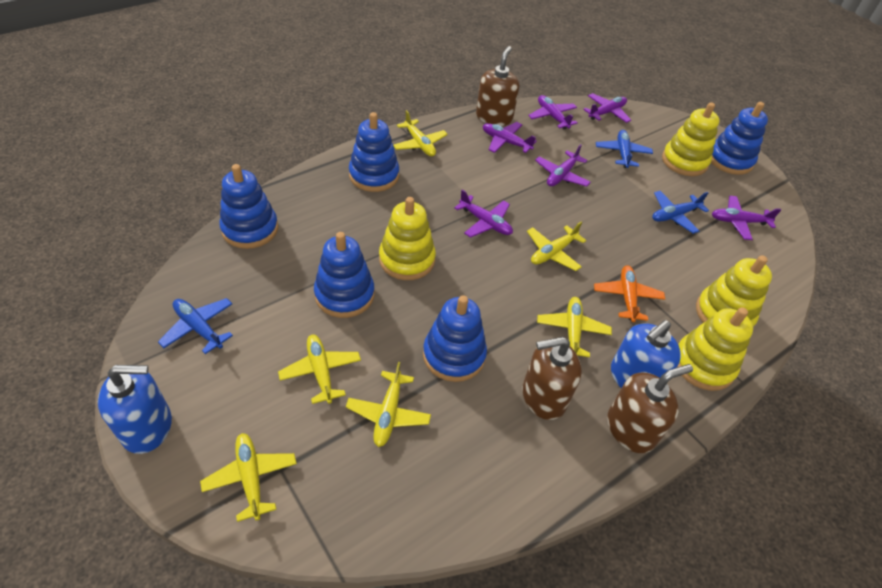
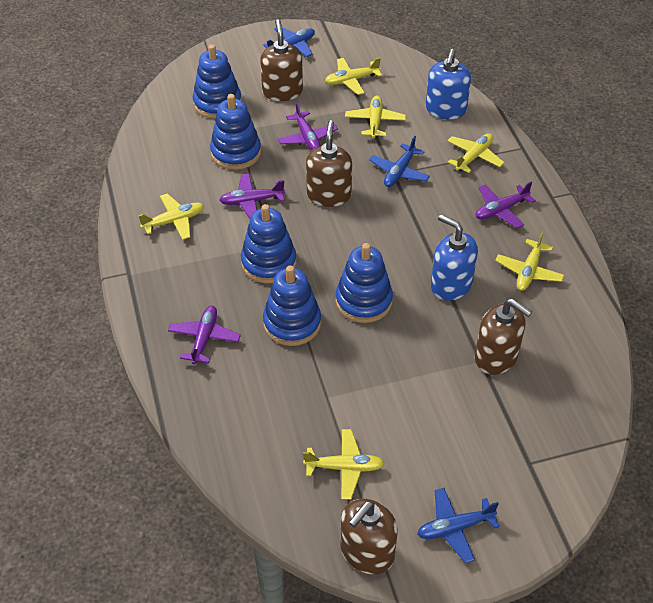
brown soap dispenser: 3 -> 4
orange plane: 1 -> 0
purple plane: 6 -> 4
yellow stacking toy: 4 -> 0

